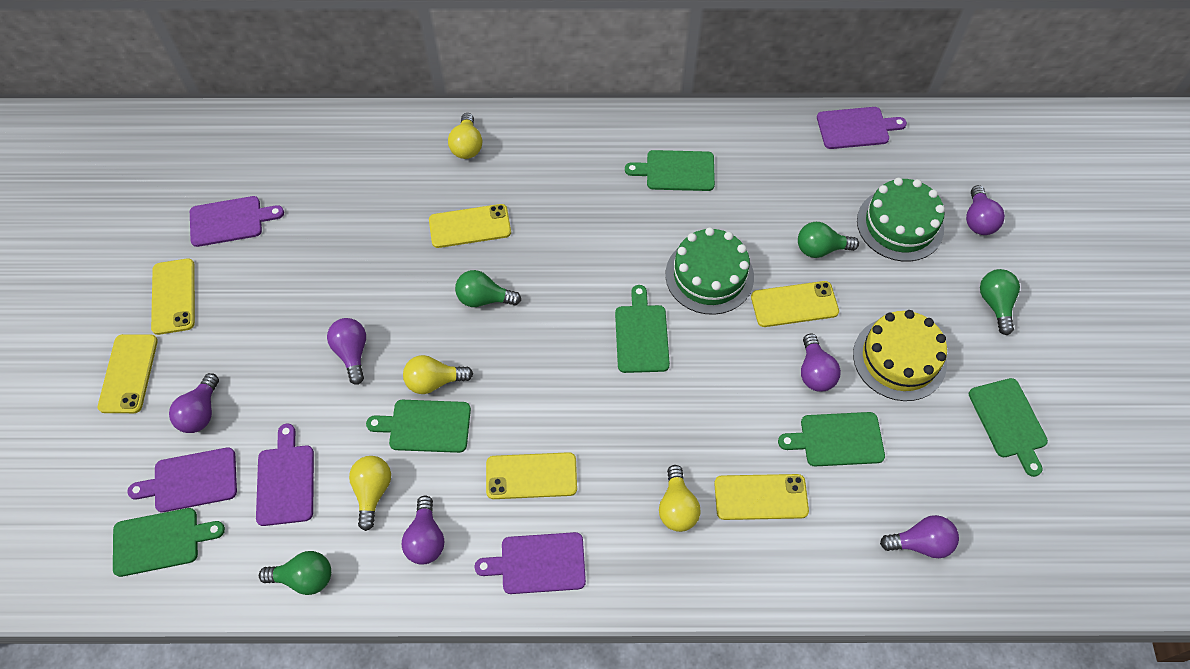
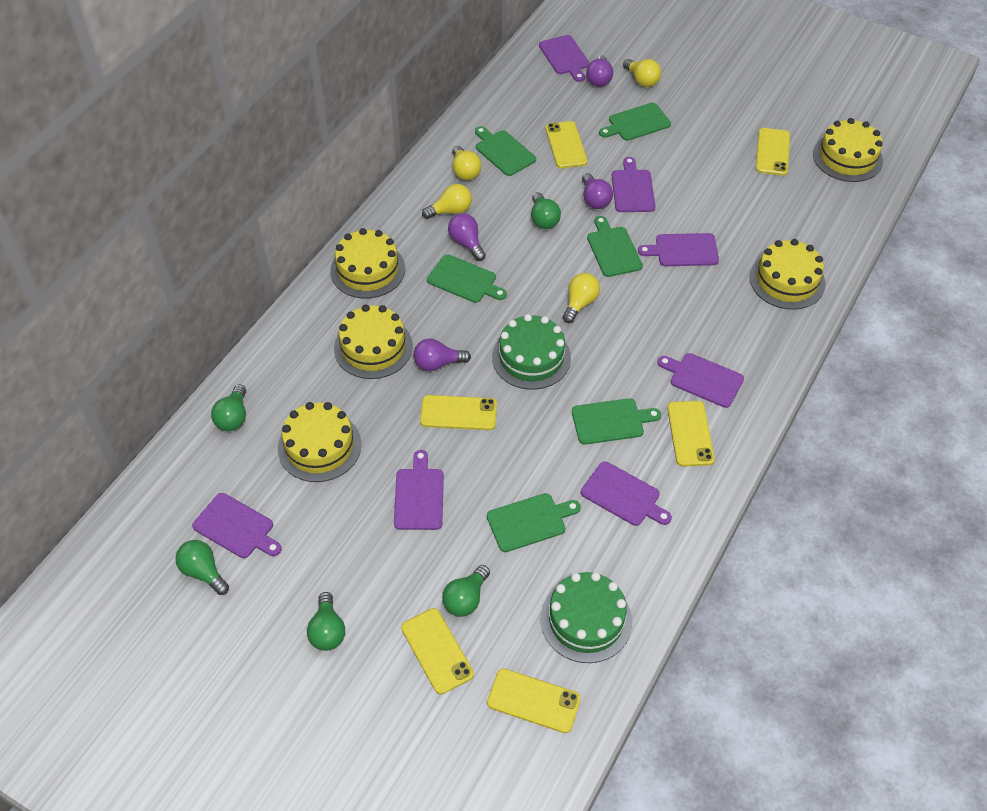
green light bulb: 4 -> 5
purple cutting board: 5 -> 7
purple light bulb: 6 -> 4
yellow cake: 1 -> 5

